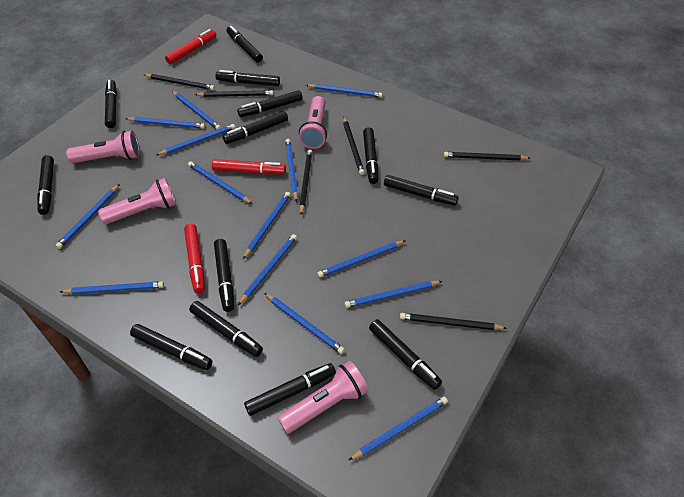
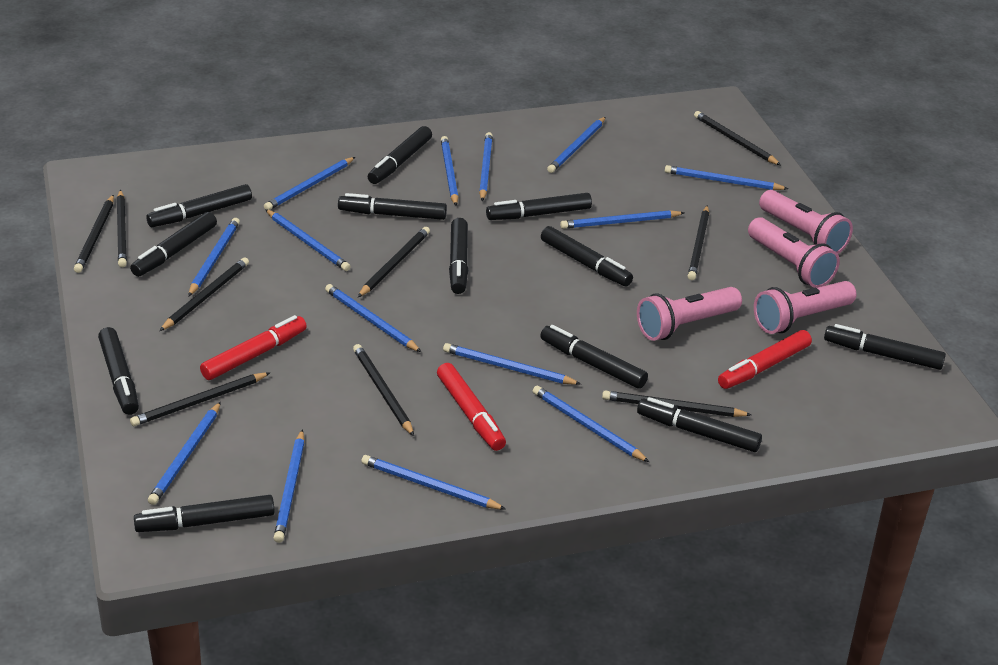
black marker: 13 -> 12
black pencil: 6 -> 9

